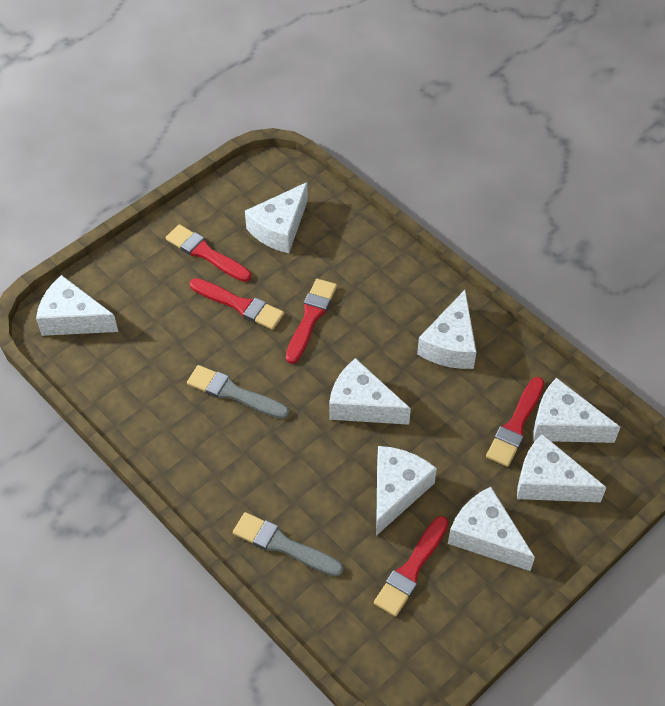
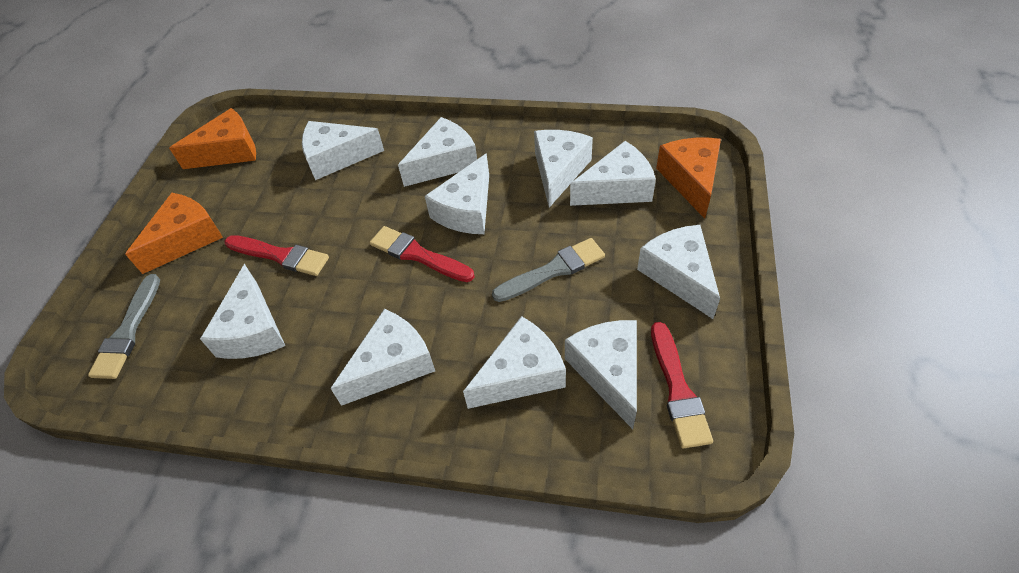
orange cheese: 0 -> 3
red brush: 5 -> 3
white cheese: 8 -> 10

